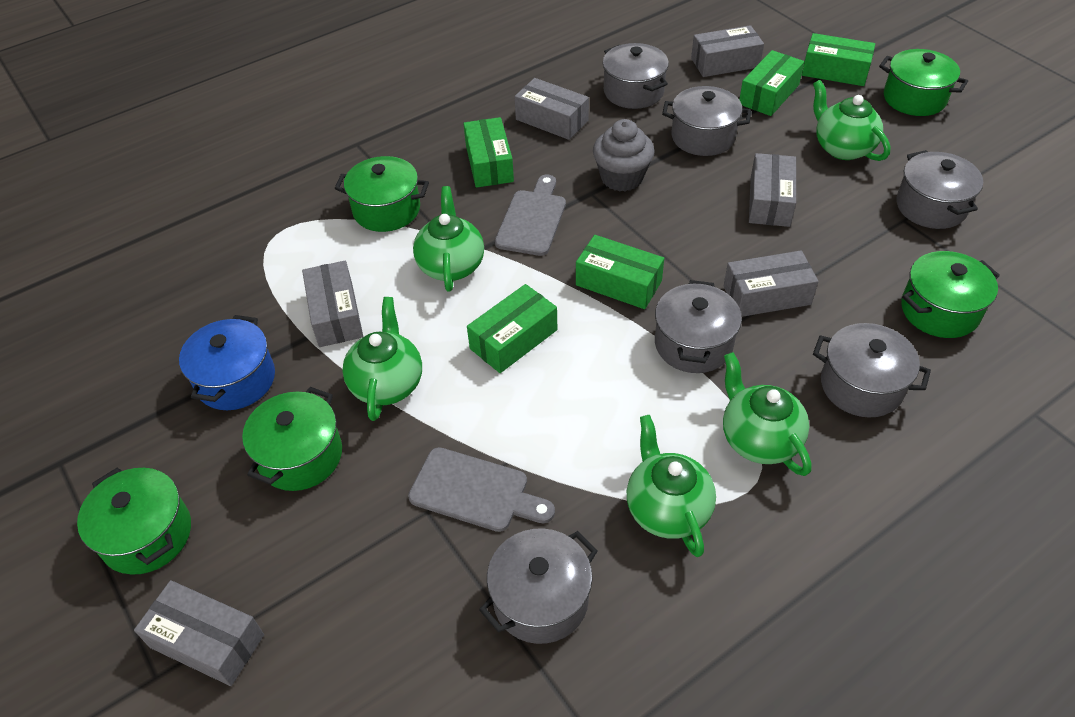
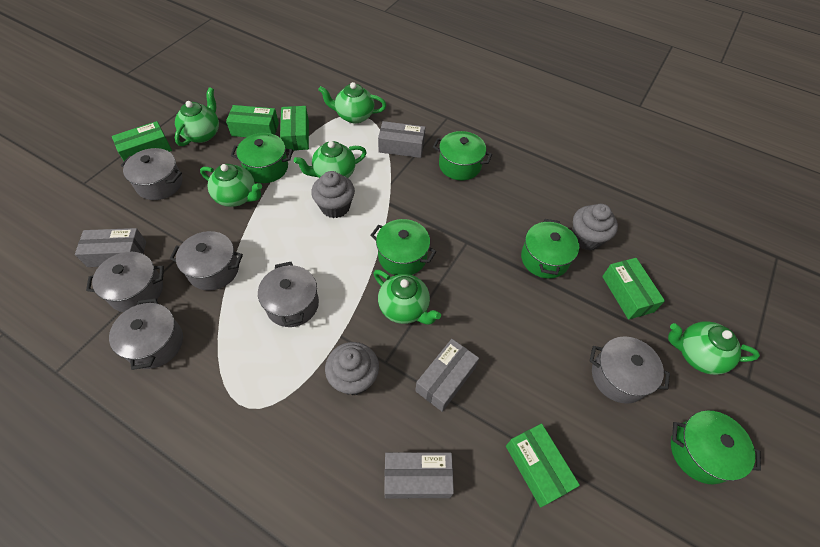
blue pot: 1 -> 0
green teapot: 5 -> 6
grey box: 6 -> 4
grey cupcake: 1 -> 3
grey cutting board: 2 -> 0

